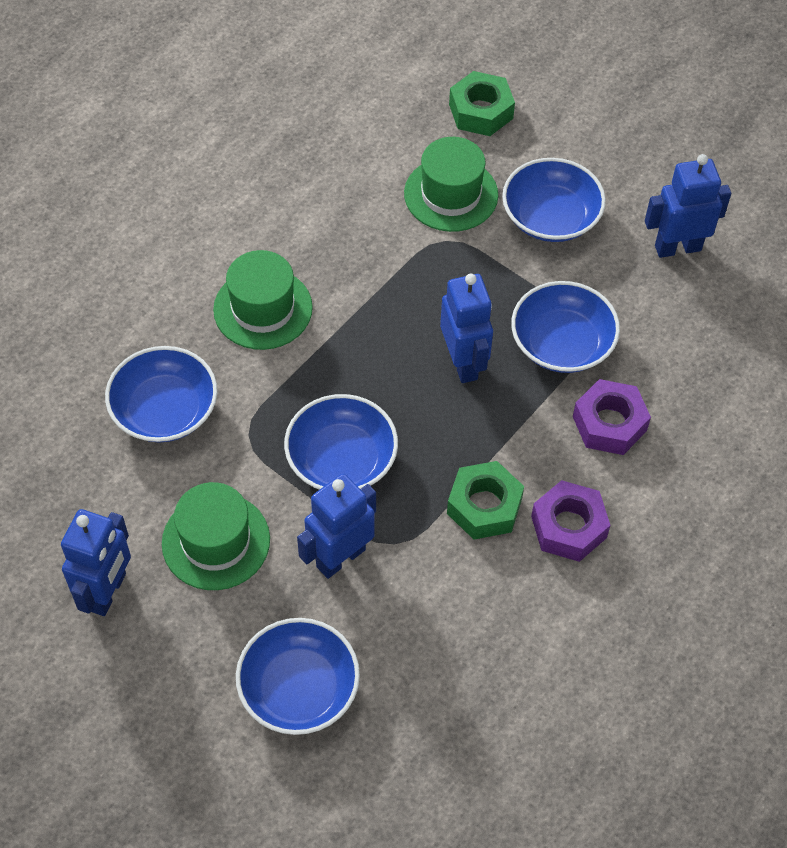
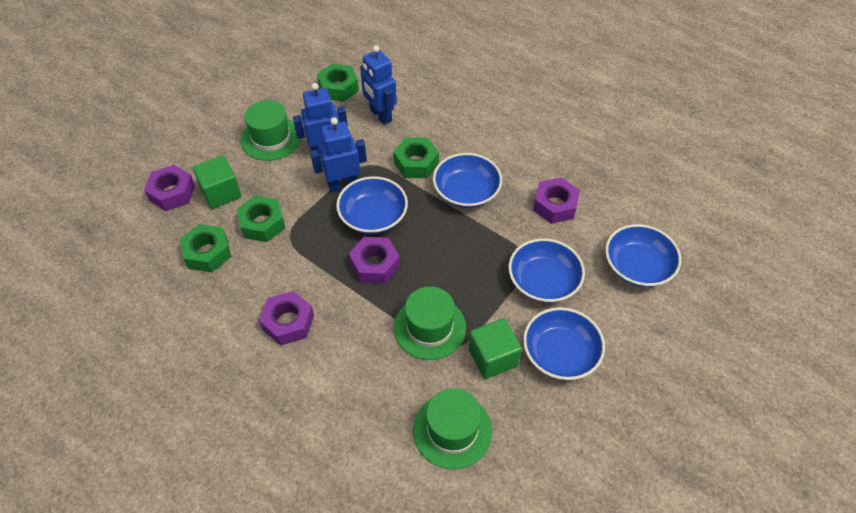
blue robot: 4 -> 3
green cube: 0 -> 2
green nut: 2 -> 4
purple nut: 2 -> 4

